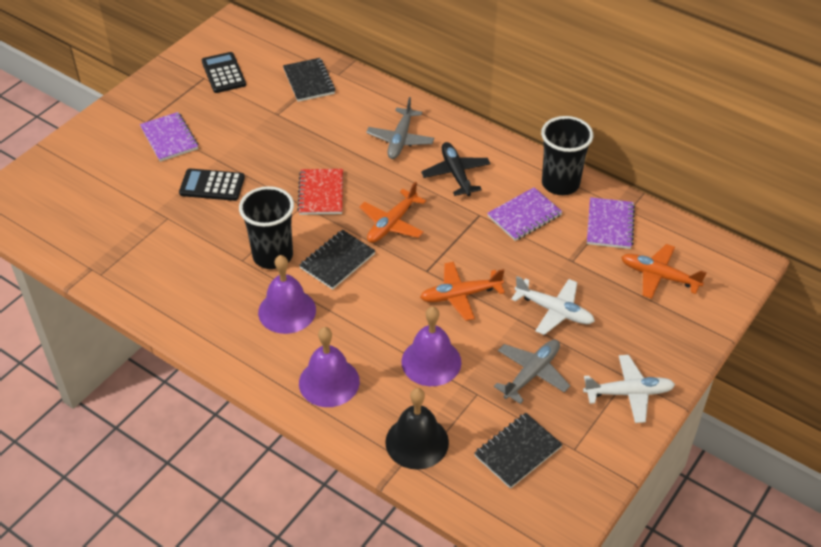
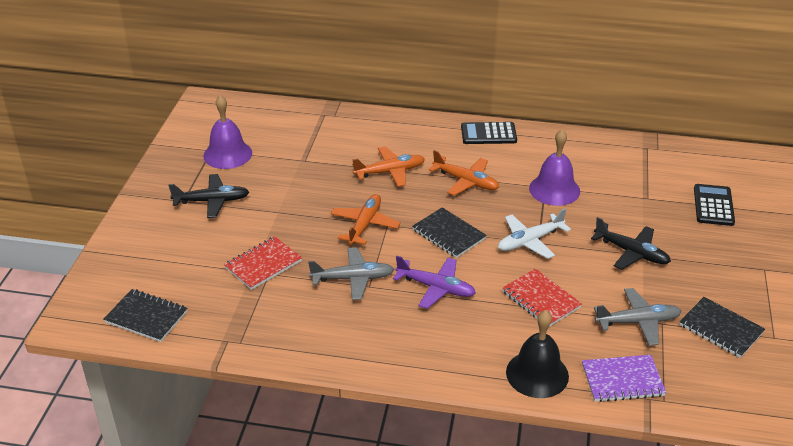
black cup: 2 -> 0
black plane: 1 -> 2
purple bell: 3 -> 2
purple notebook: 3 -> 1
purple plane: 0 -> 1
red notebook: 1 -> 2
white plane: 2 -> 1

